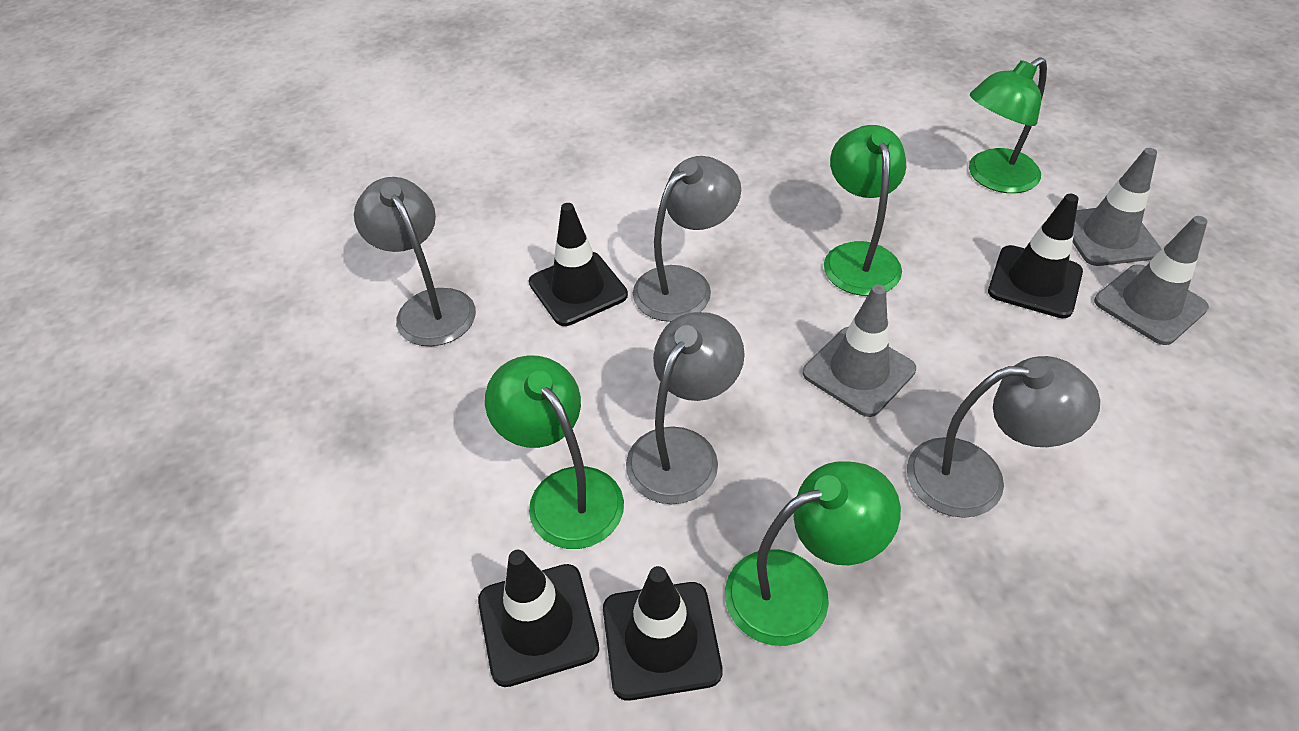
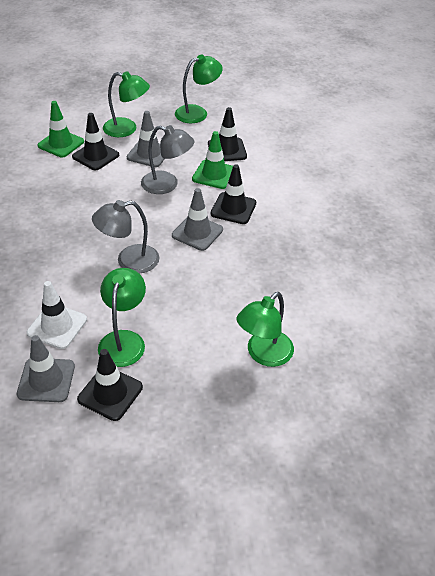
green traffic cone: 0 -> 2
grey lamp: 4 -> 2
white traffic cone: 0 -> 1

